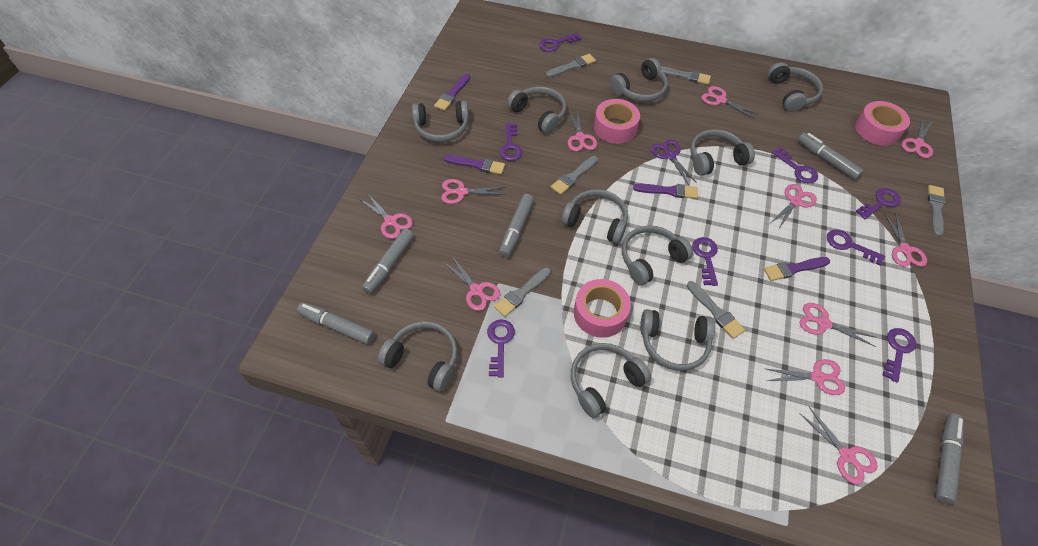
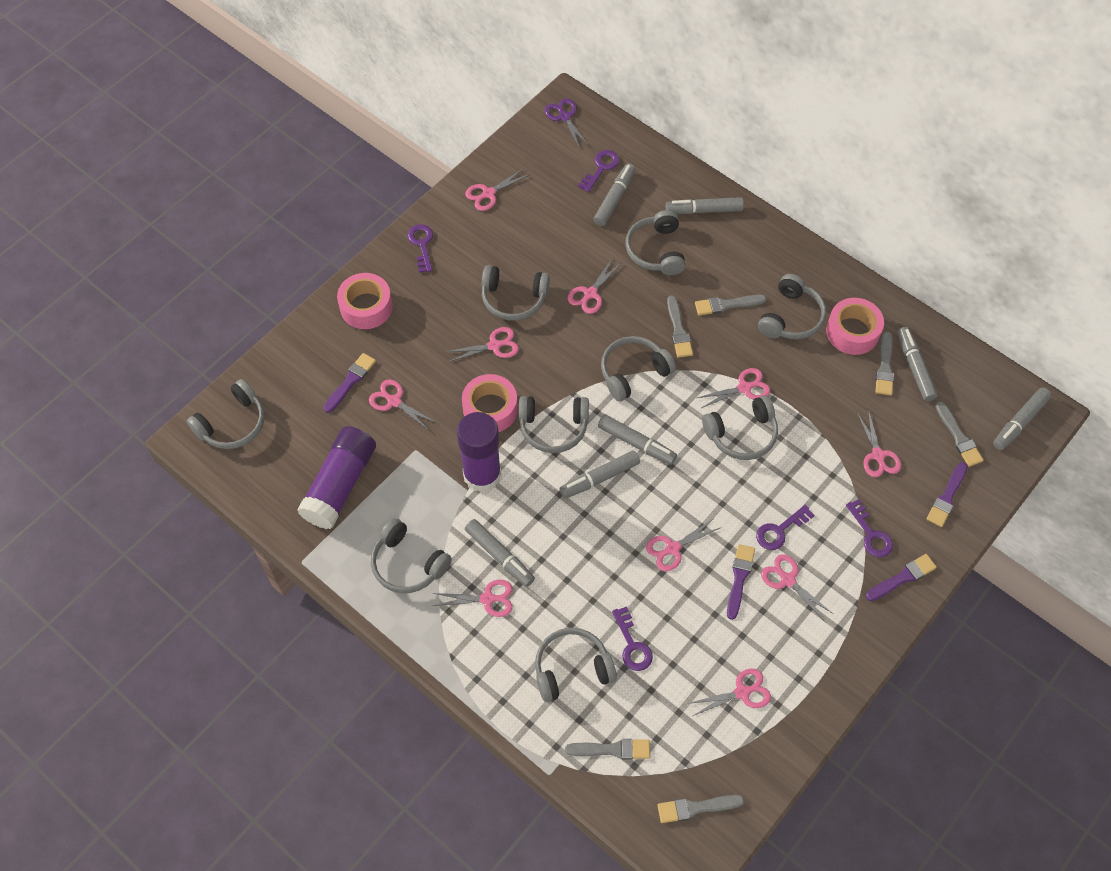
grey headphones: 10 -> 9
grey marker: 5 -> 7
pink scissors: 11 -> 10
purple glue stick: 0 -> 2
purple key: 8 -> 5

